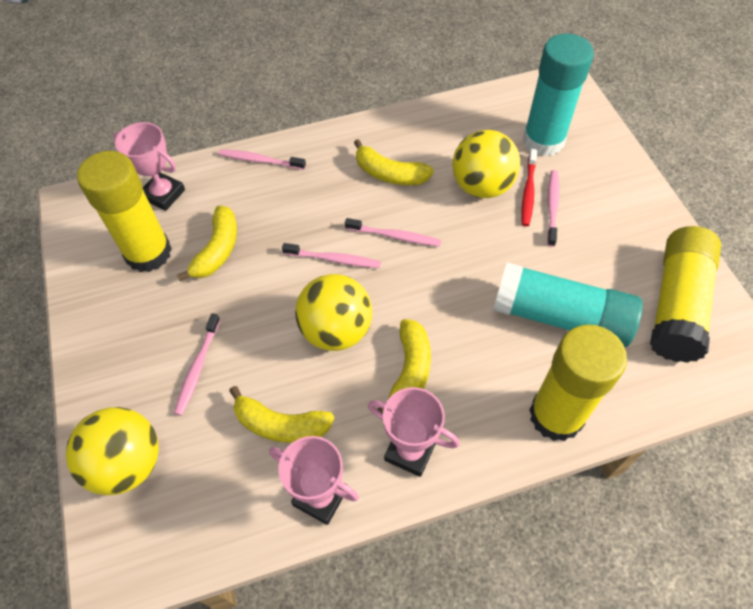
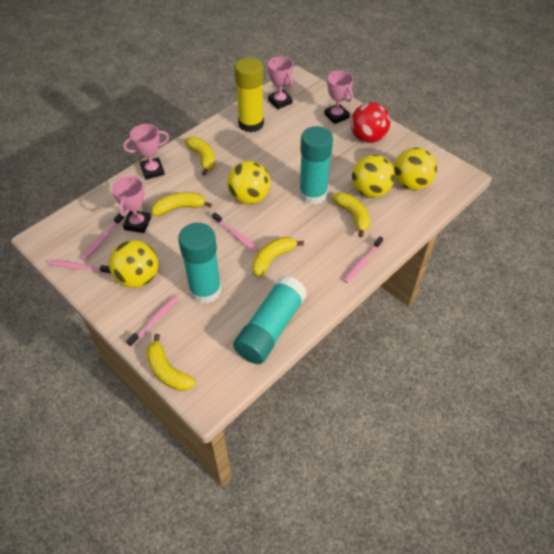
pink trophy: 3 -> 4
red ball: 0 -> 1
red toothbrush: 1 -> 0
turquoise glue stick: 2 -> 3
yellow ball: 3 -> 4
yellow banana: 4 -> 5
yellow glue stick: 3 -> 1

